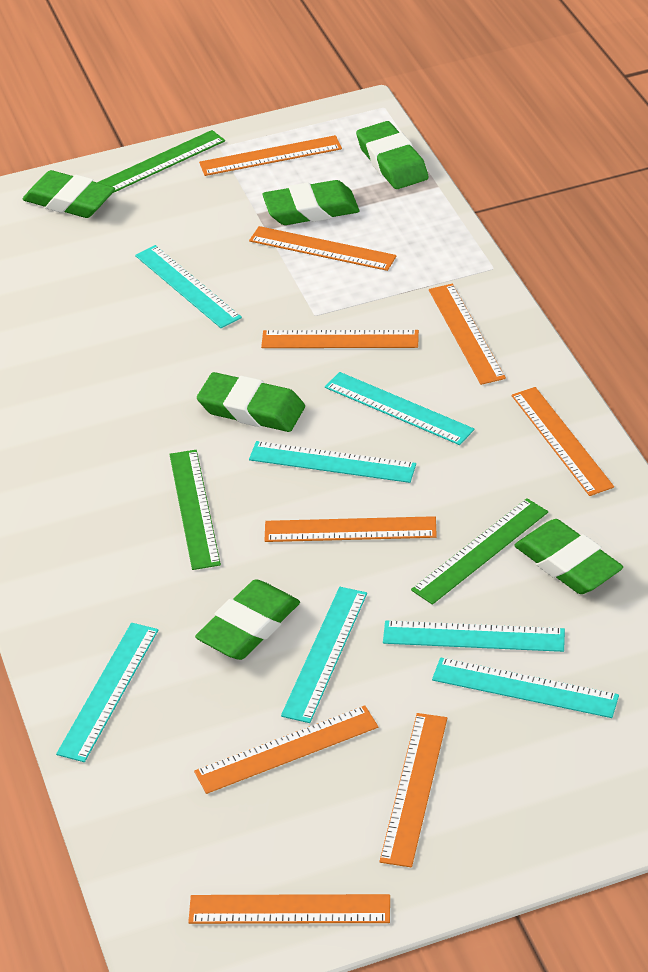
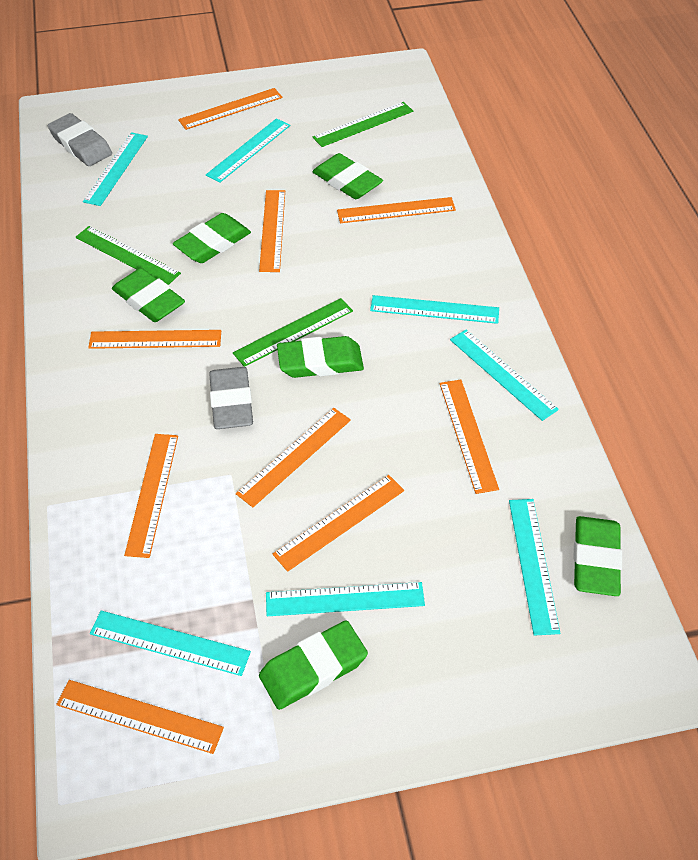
grey eraser: 0 -> 2

